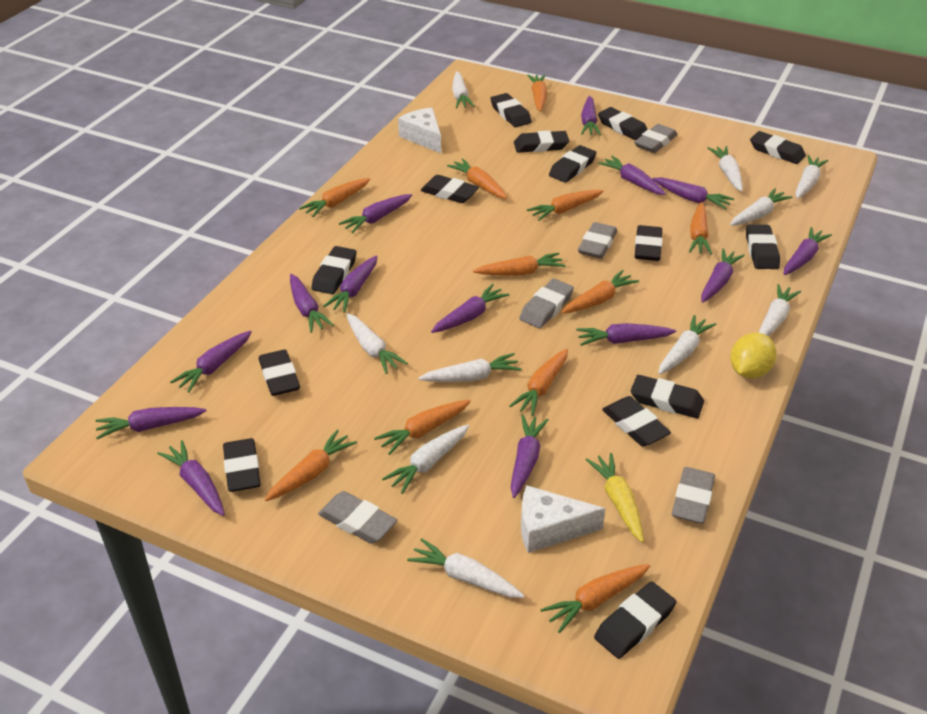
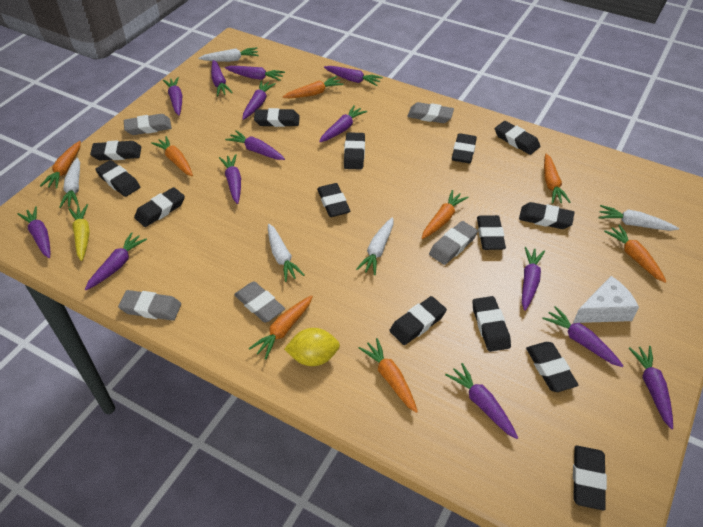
orange carrot: 11 -> 8
white carrot: 10 -> 5
white cheese: 2 -> 1

